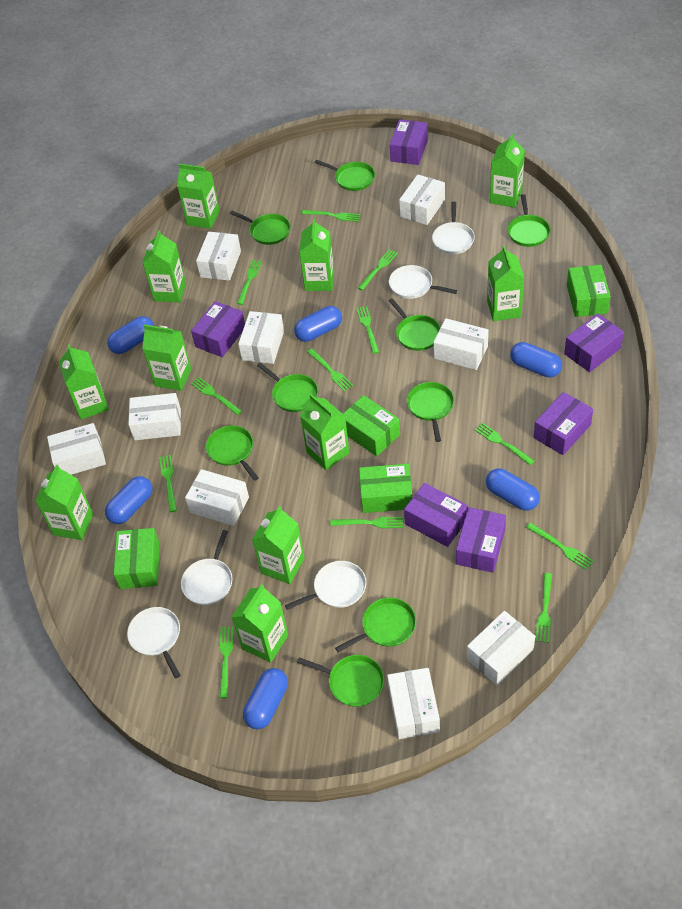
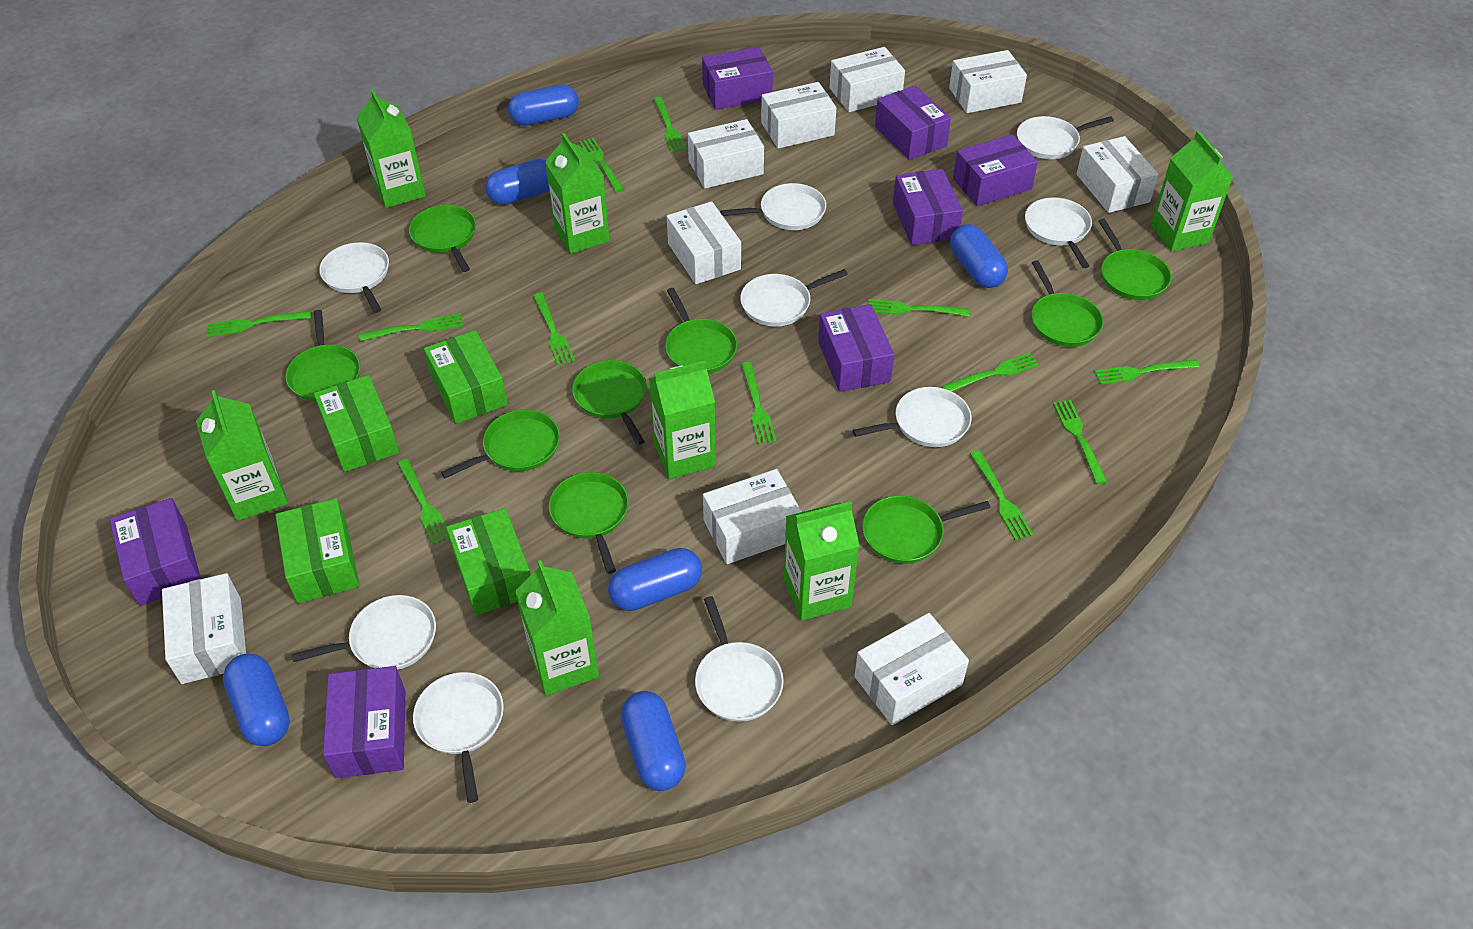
green carton: 11 -> 7
purple box: 6 -> 7
white pan: 5 -> 9

